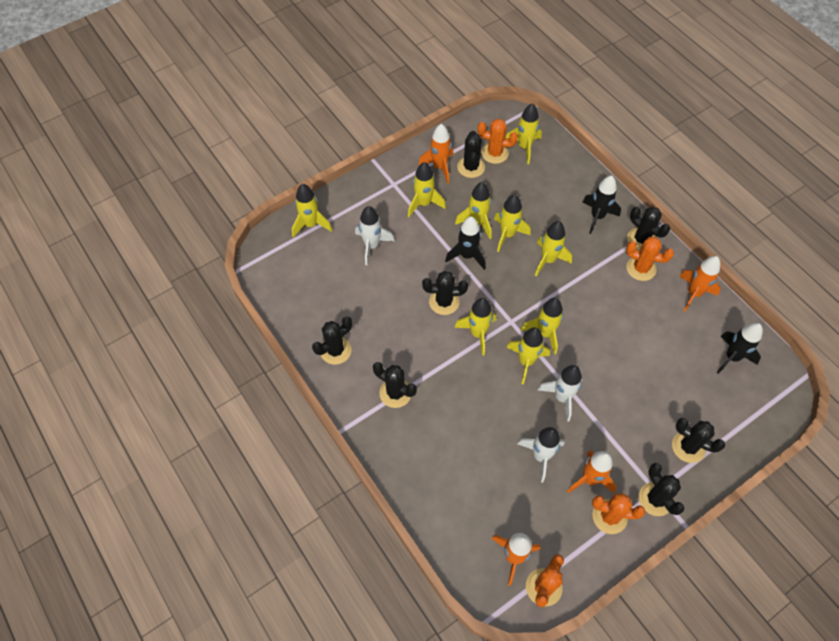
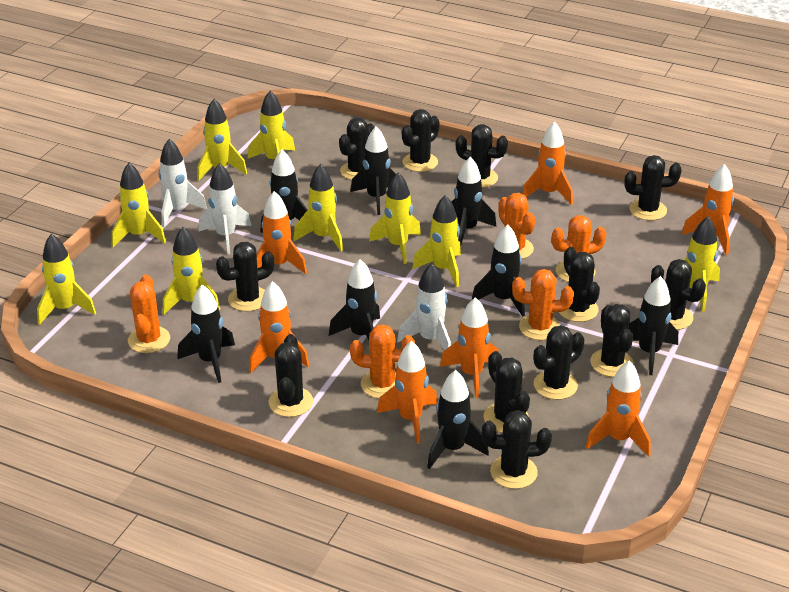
black cactus: 7 -> 12
black rocket: 3 -> 8
orange cactus: 4 -> 5
orange rocket: 4 -> 7

